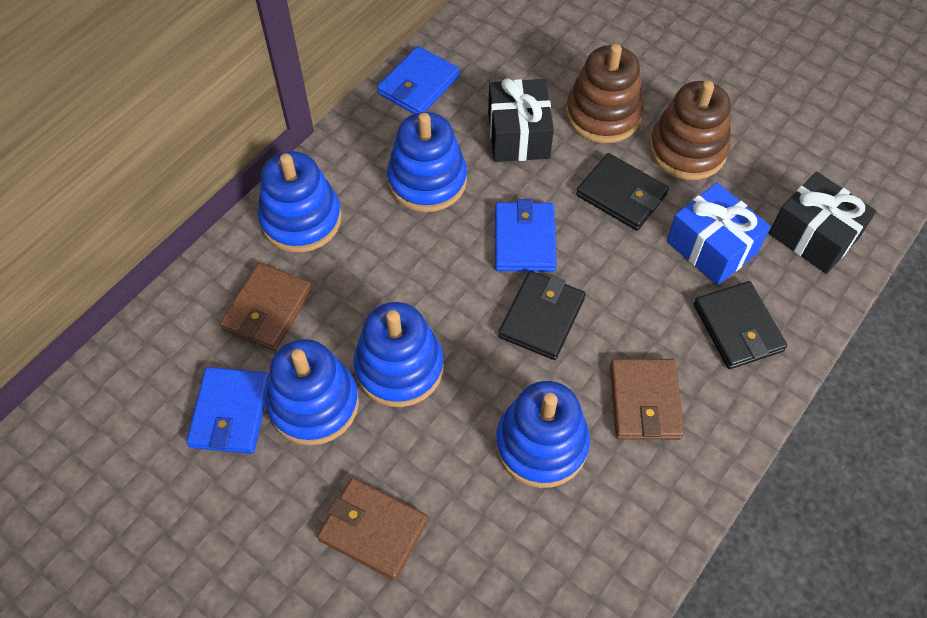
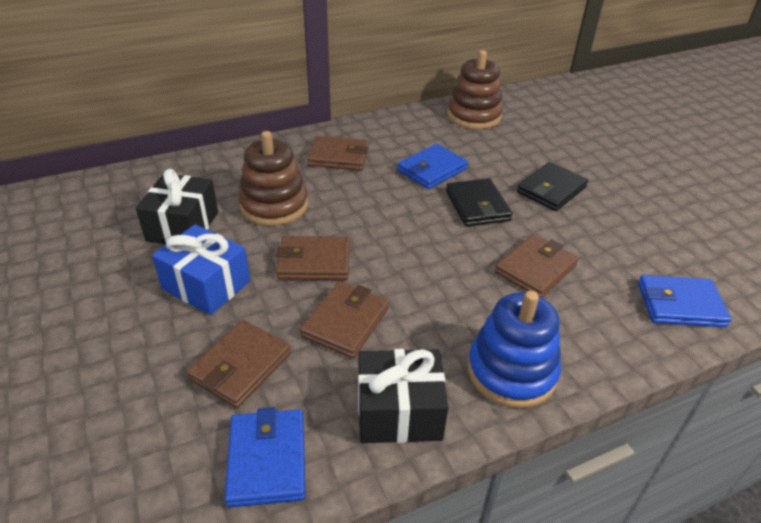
black wallet: 3 -> 2
blue stacking toy: 5 -> 1
brown wallet: 3 -> 5

